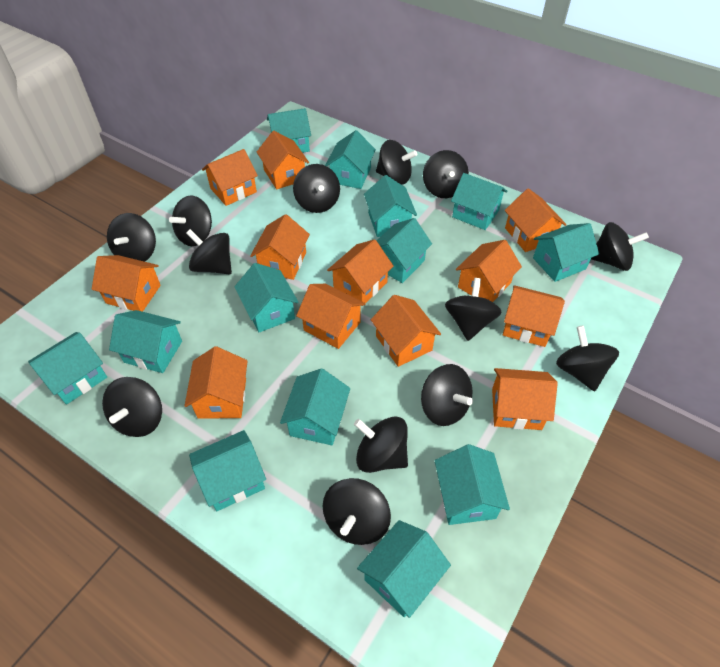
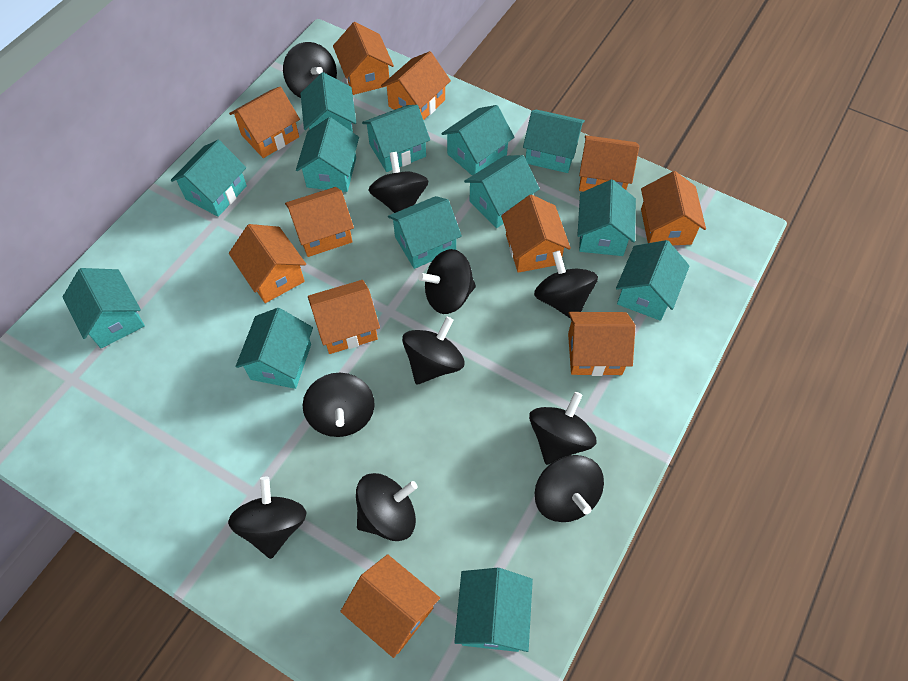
black spinning top: 13 -> 10
orange house: 12 -> 11

